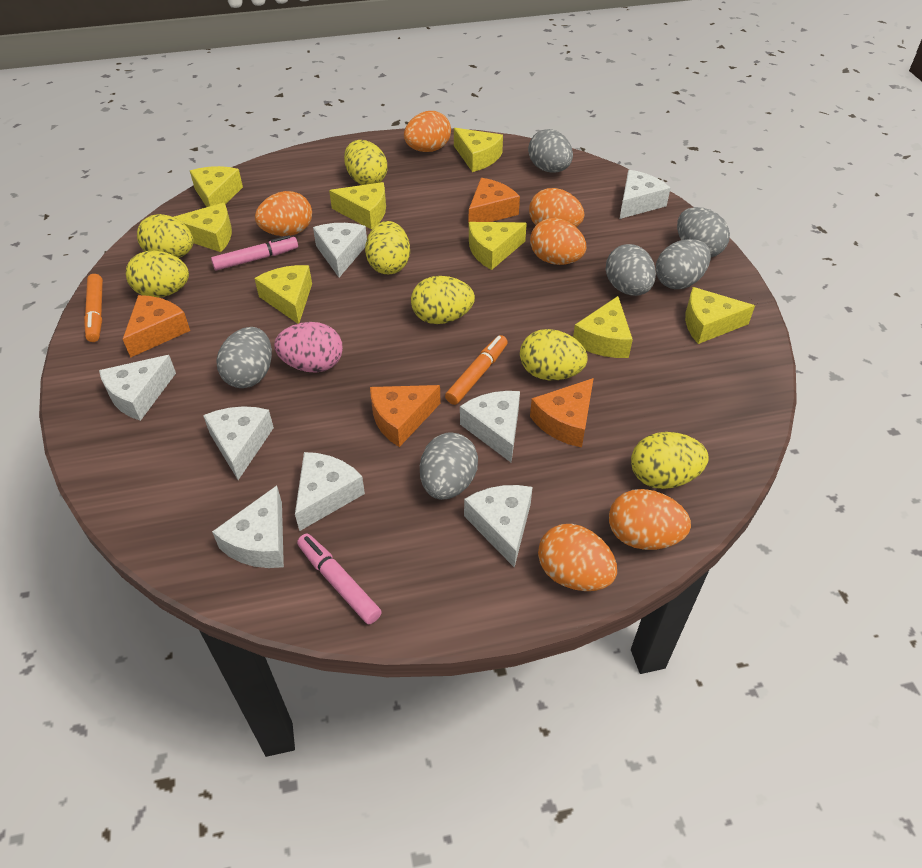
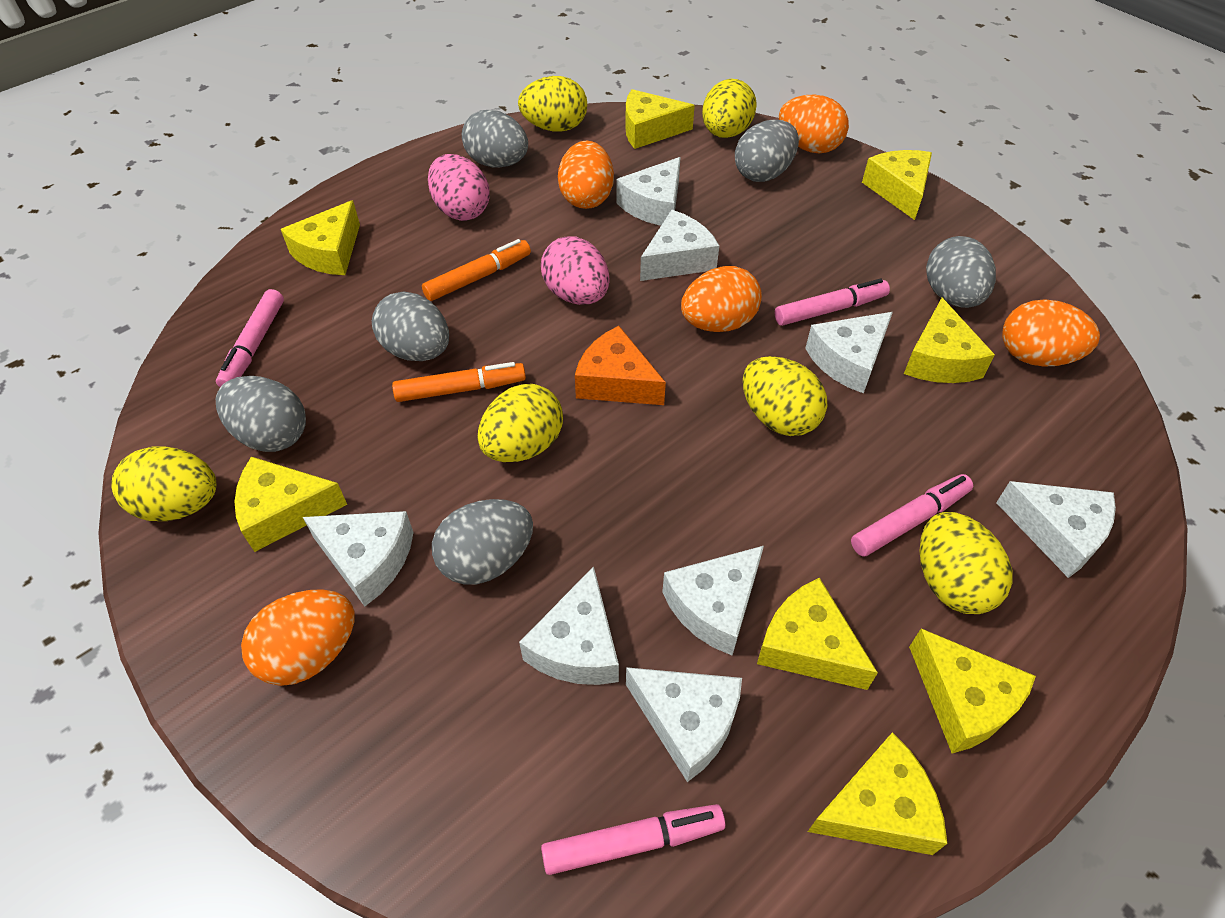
orange cheese: 4 -> 1
orange egg: 6 -> 5
pink egg: 1 -> 2
pink marker: 2 -> 4
yellow egg: 7 -> 6

